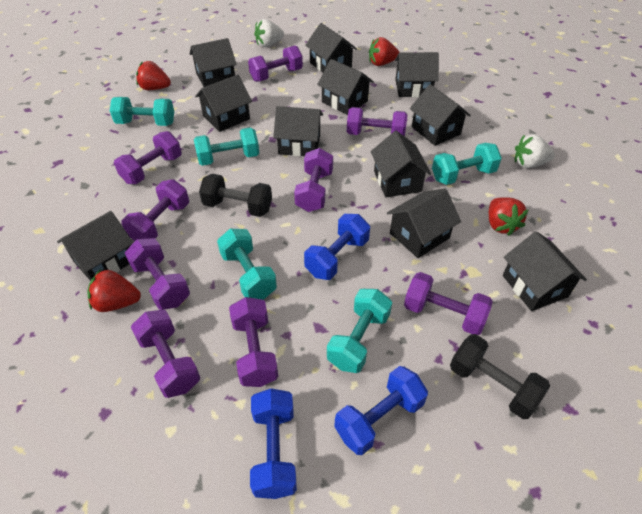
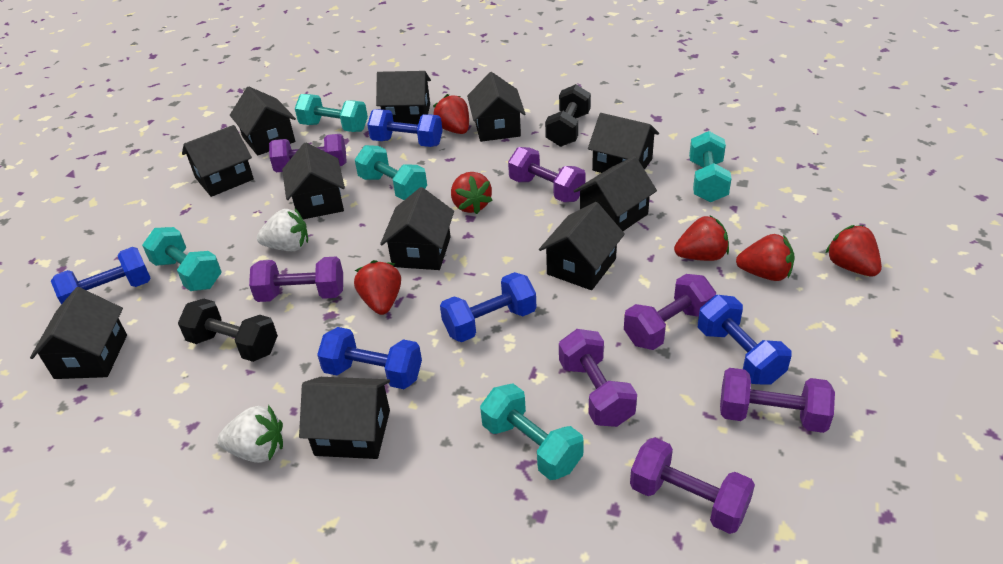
blue dumbbell: 3 -> 5
purple dumbbell: 9 -> 7
red strawberry: 4 -> 6

